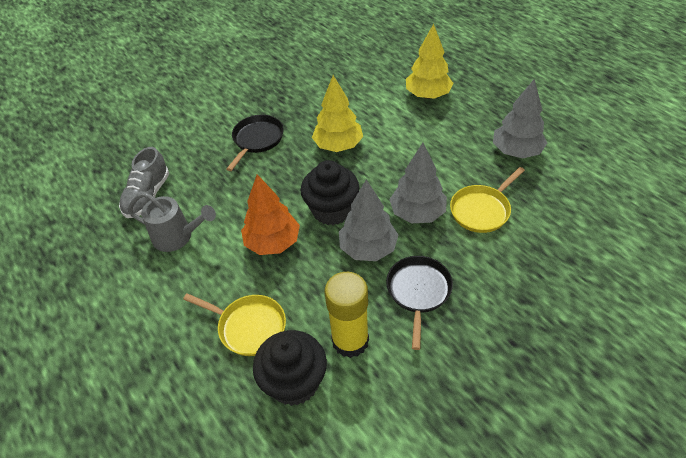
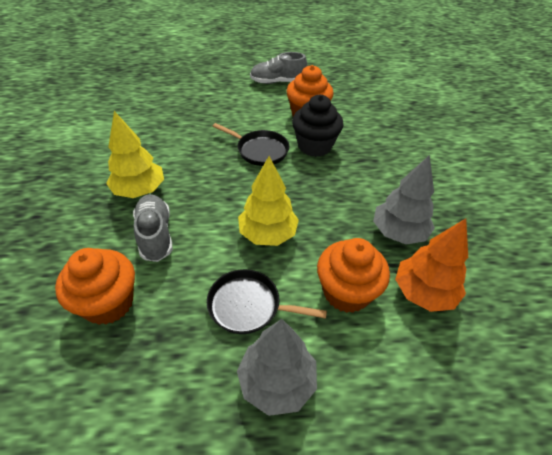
black cupcake: 2 -> 1
grey shoe: 1 -> 2
grey tree: 3 -> 2
grey watering can: 1 -> 0
orange cupcake: 0 -> 3
yellow glue stick: 1 -> 0
yellow pan: 2 -> 0

